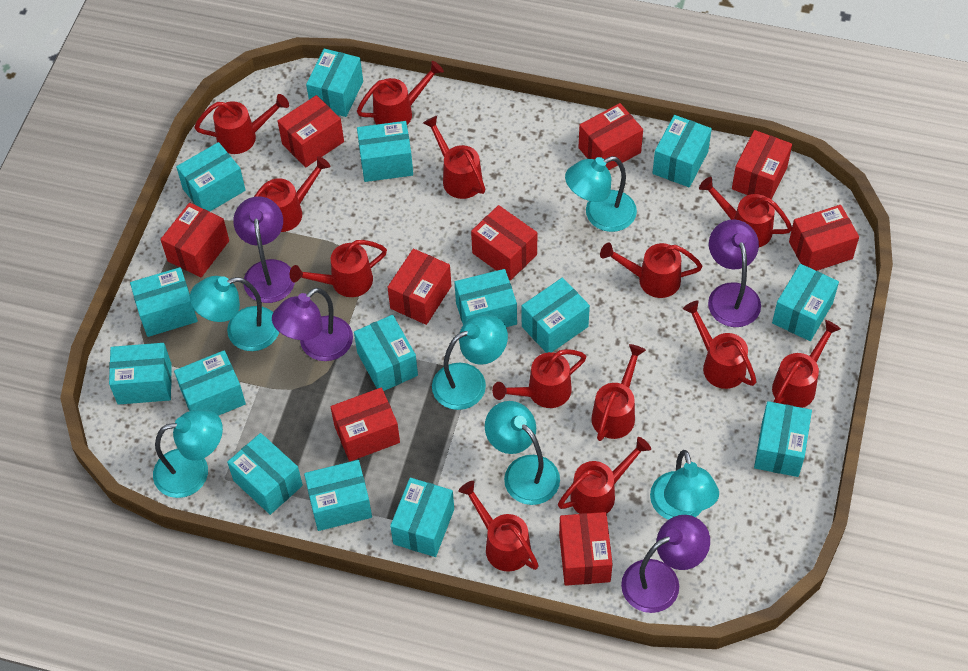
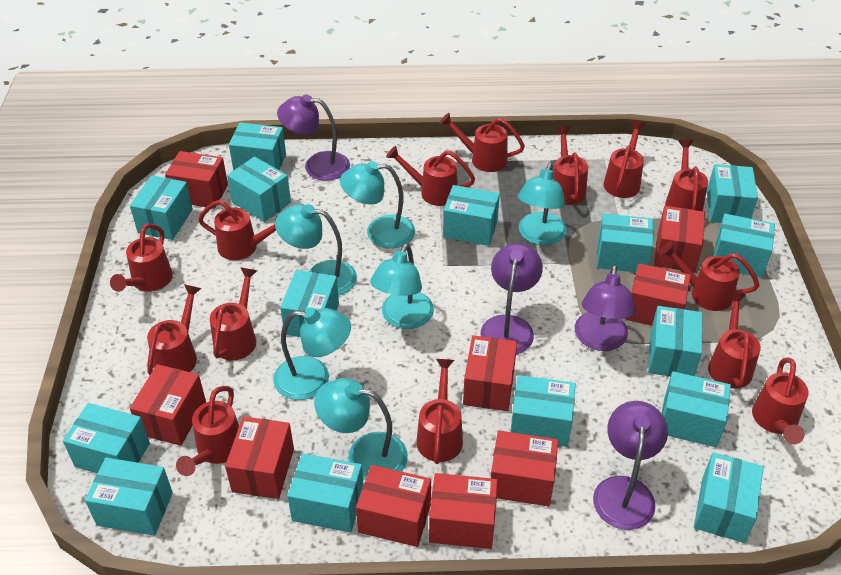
red watering can: 13 -> 14

